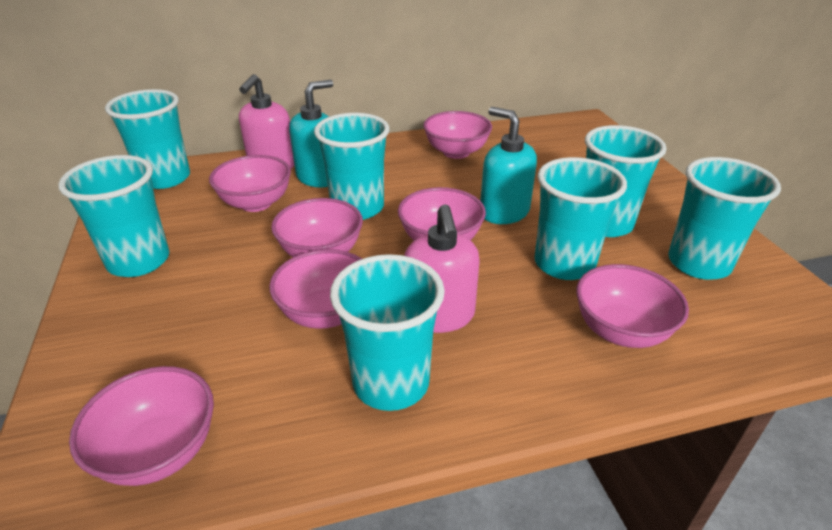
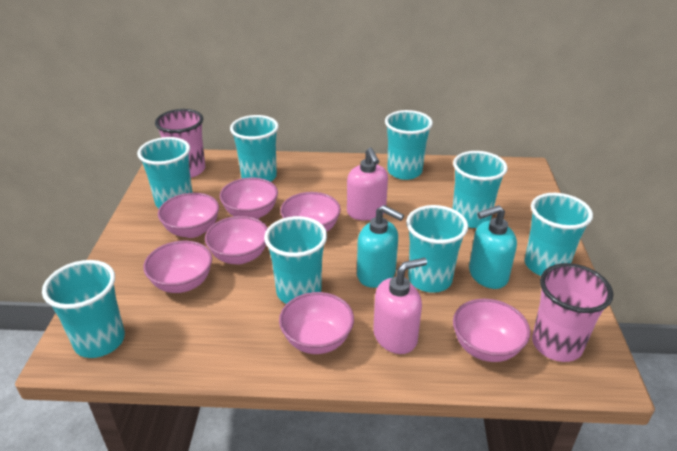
pink cup: 0 -> 2
turquoise cup: 7 -> 8

